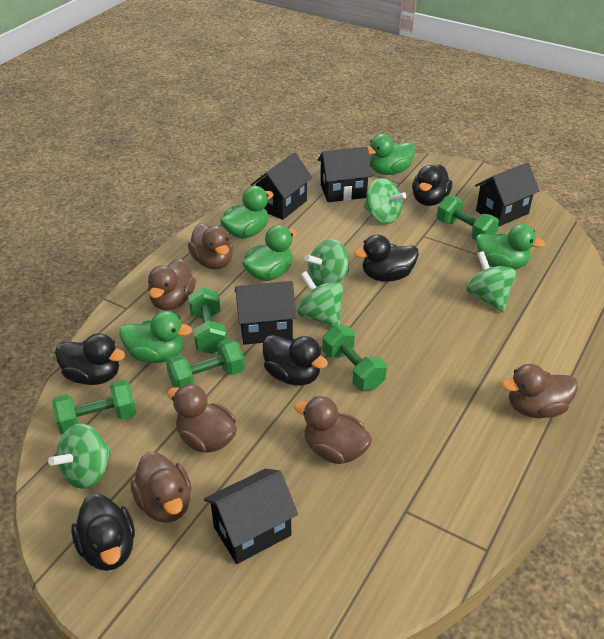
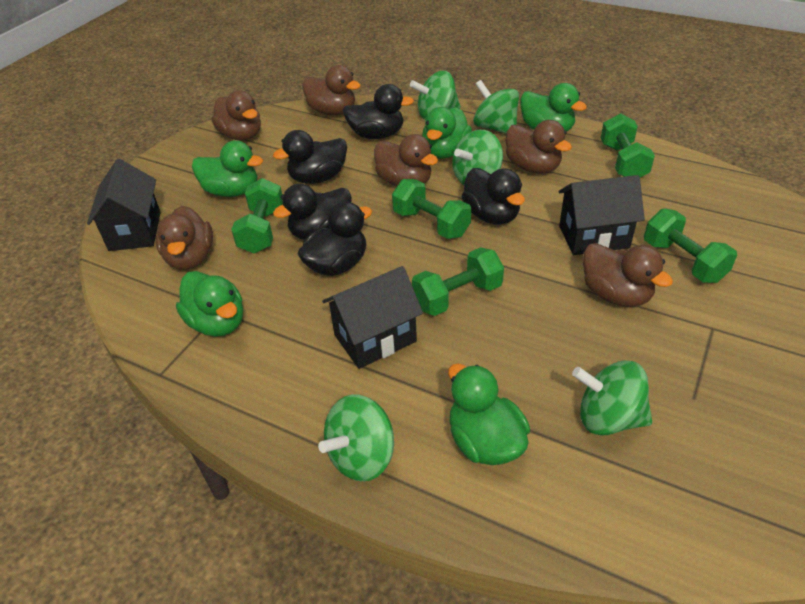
black house: 5 -> 3

